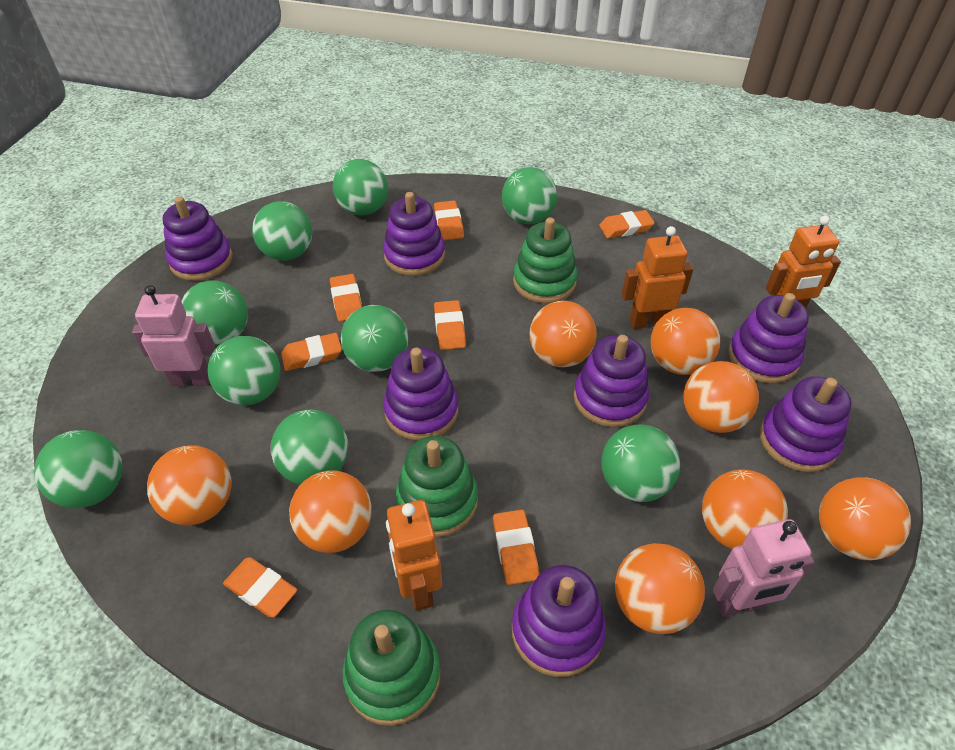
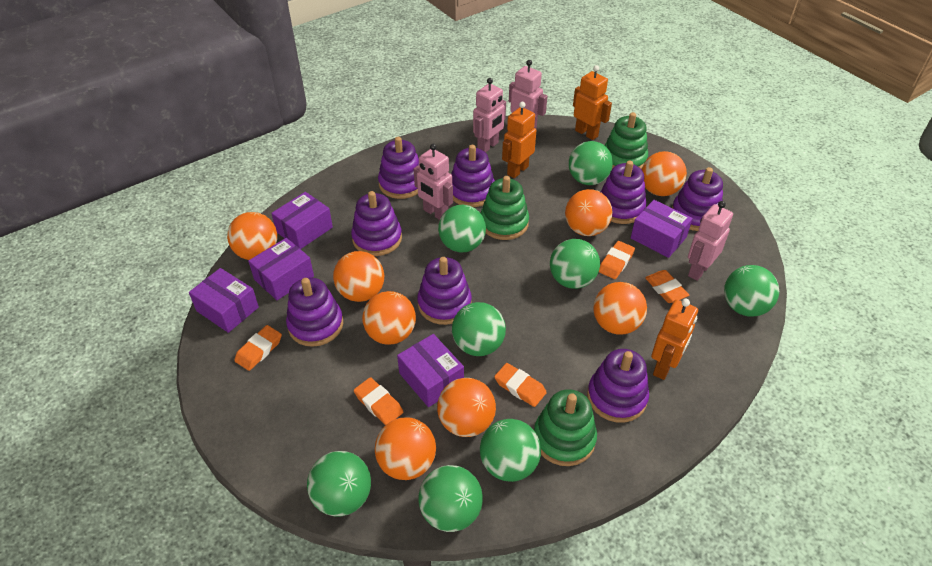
green ball: 9 -> 8
orange eraser: 7 -> 5
pink robot: 2 -> 4
purple box: 0 -> 5
purple stacking toy: 7 -> 8

